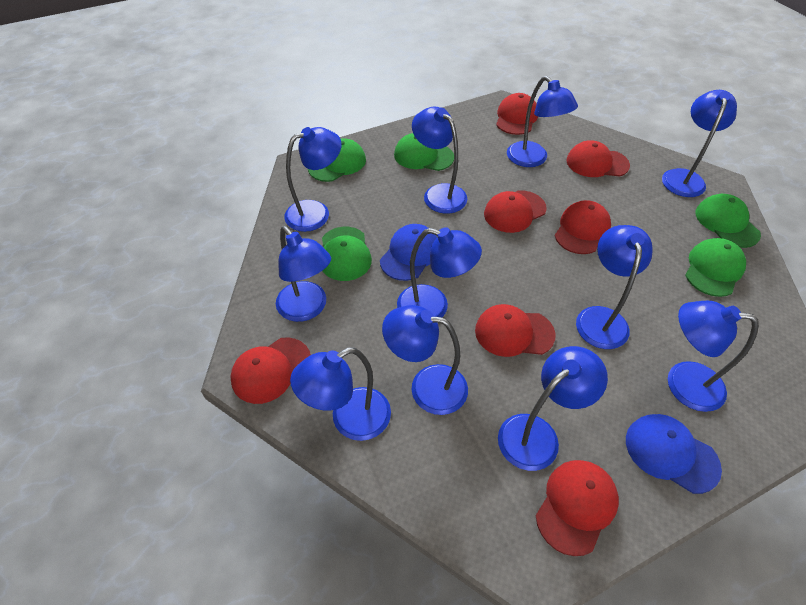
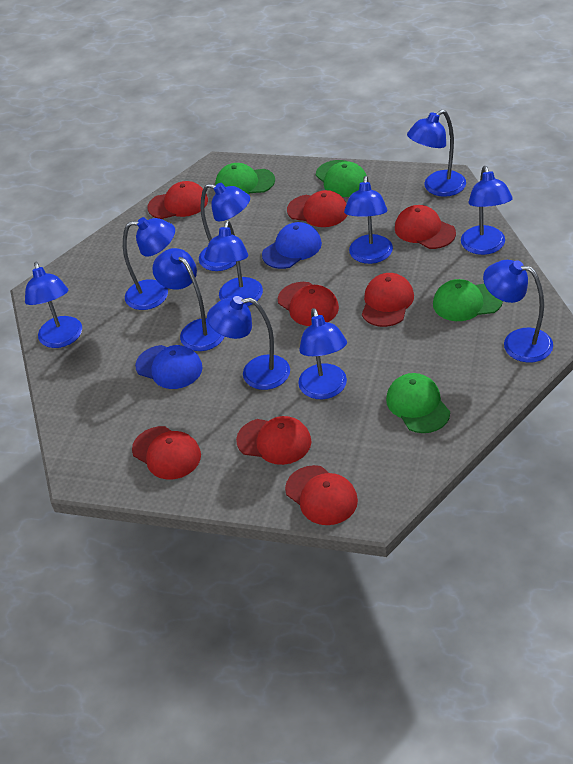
green cap: 5 -> 4
red cap: 7 -> 8

